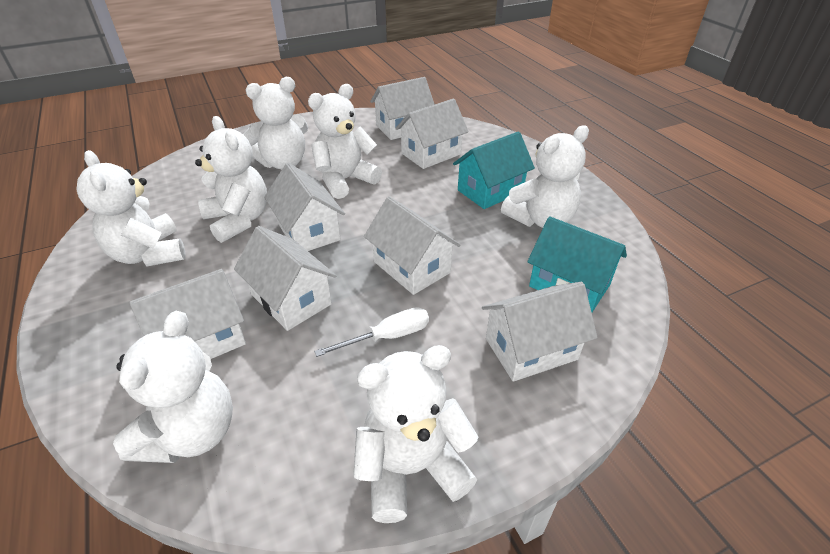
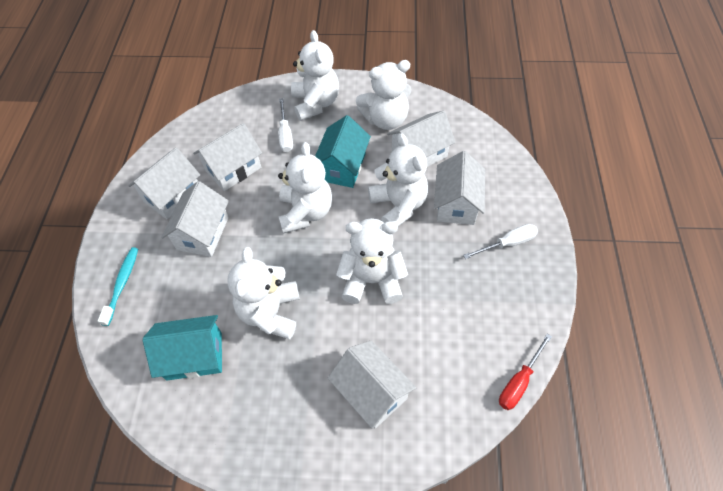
red screwdriver: 0 -> 1
turquoise toothbrush: 0 -> 1
white house: 7 -> 6
white screwdriver: 1 -> 2
white teddy bear: 7 -> 6

